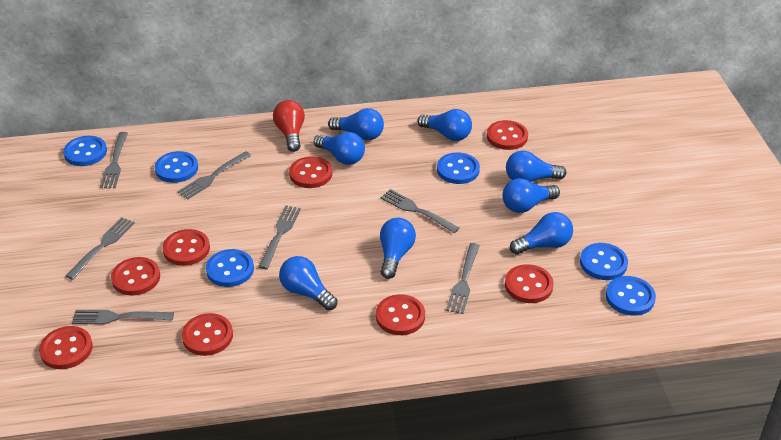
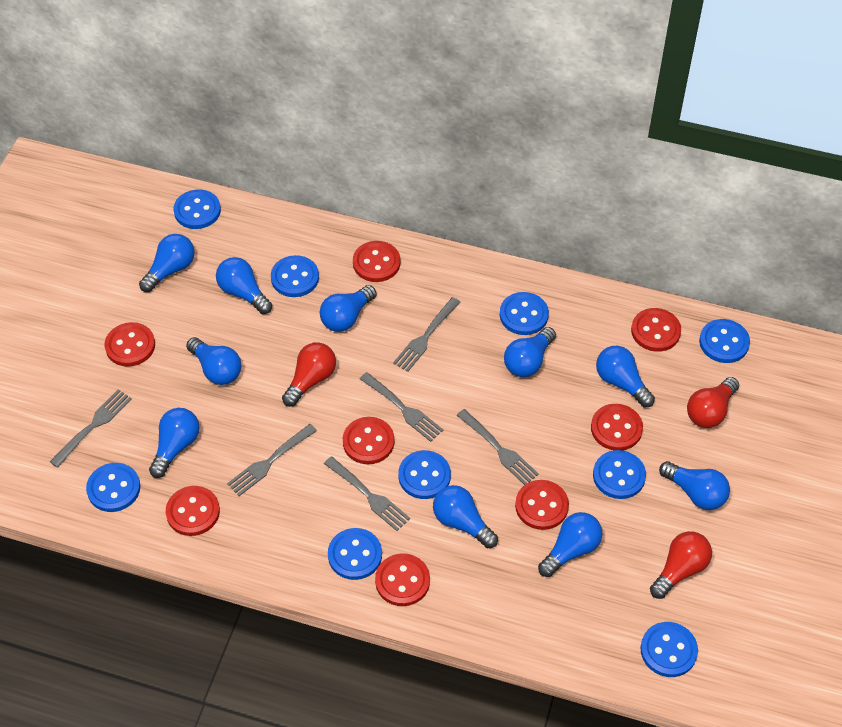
blue button: 6 -> 9
blue light bulb: 8 -> 10
grey fork: 7 -> 6
red light bulb: 1 -> 3

